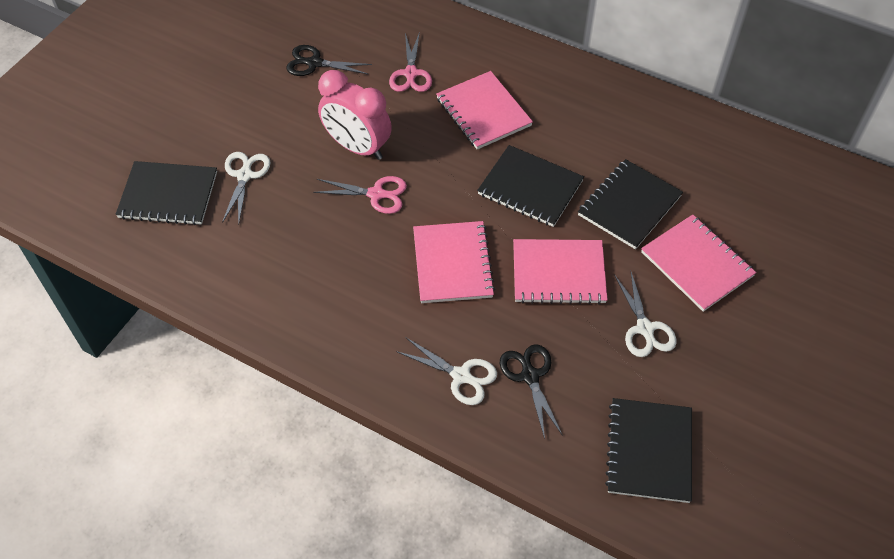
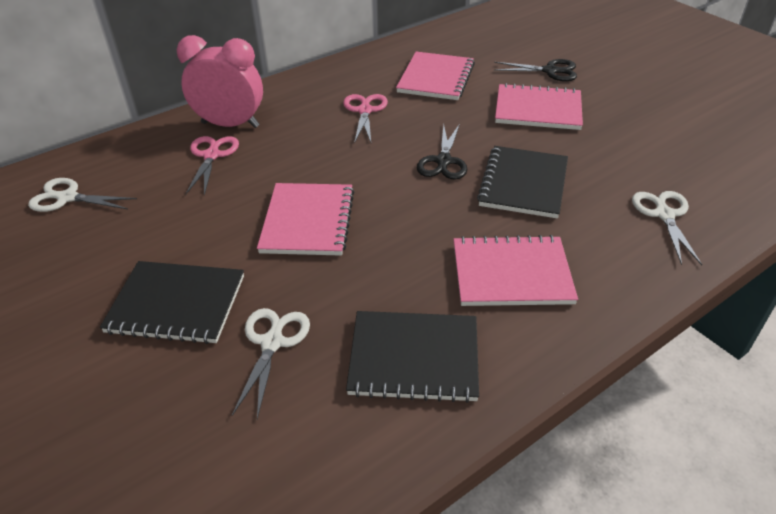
black notebook: 4 -> 3

